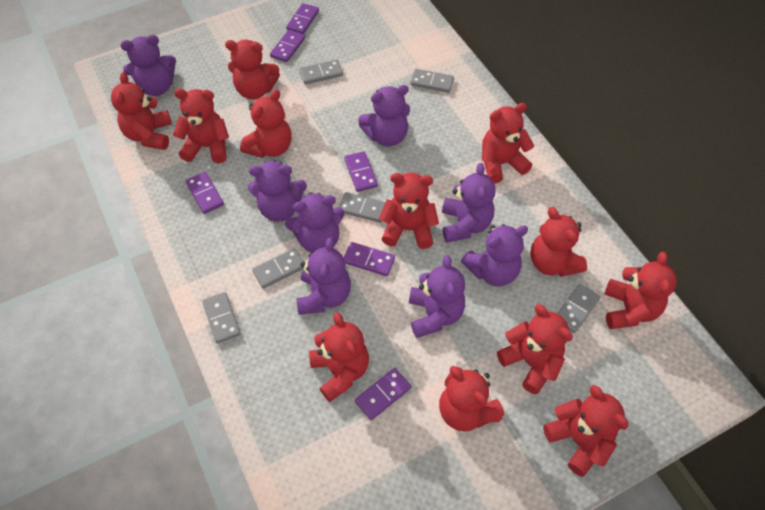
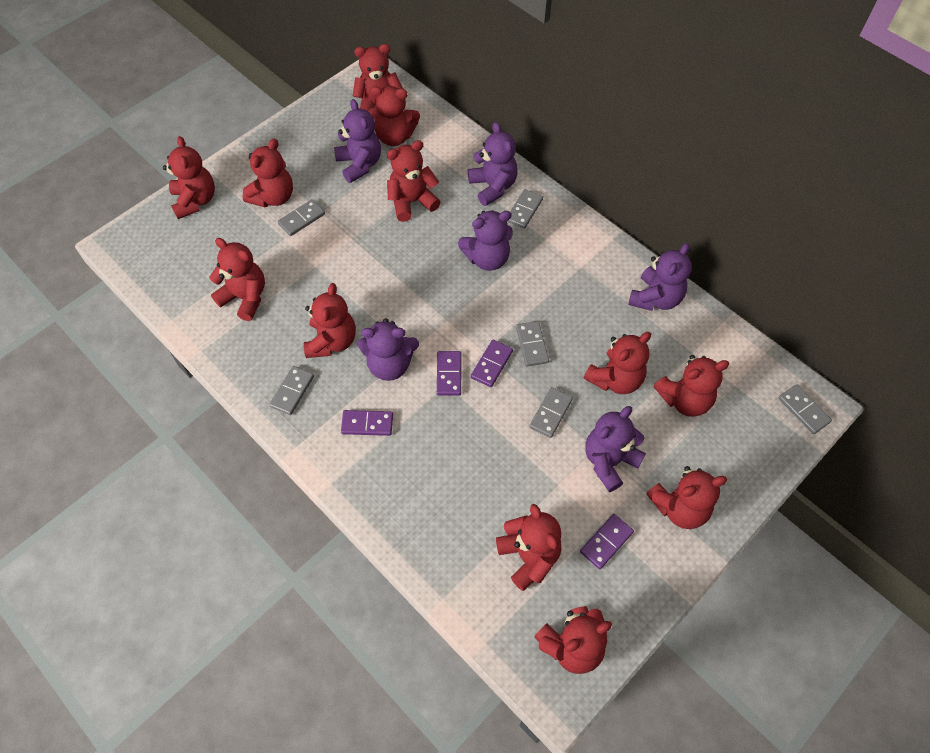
purple domino: 6 -> 4
purple teddy bear: 8 -> 6

